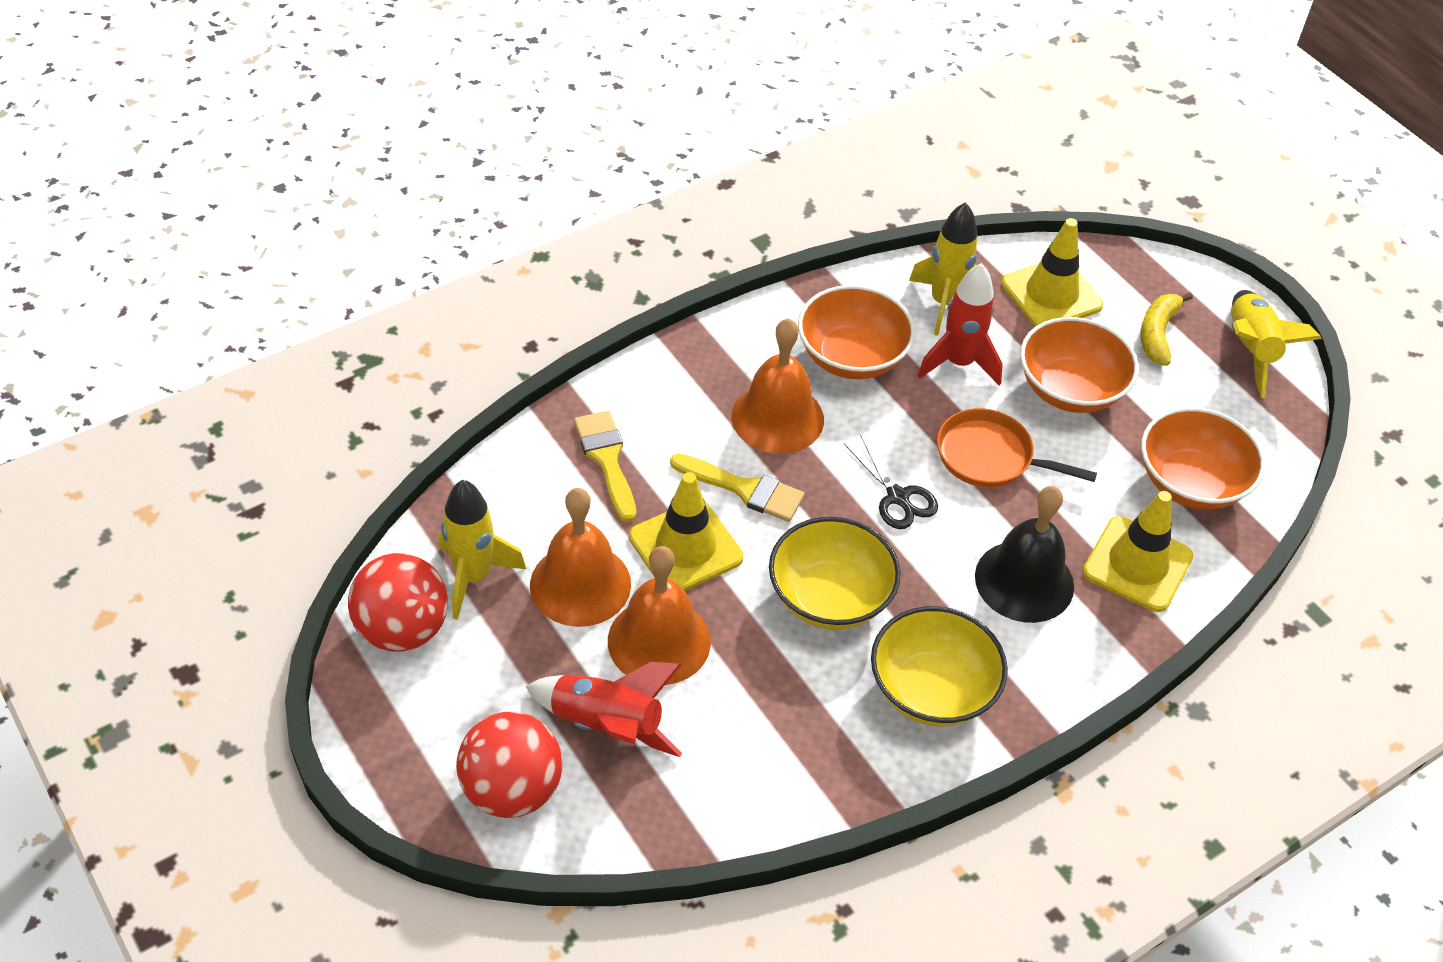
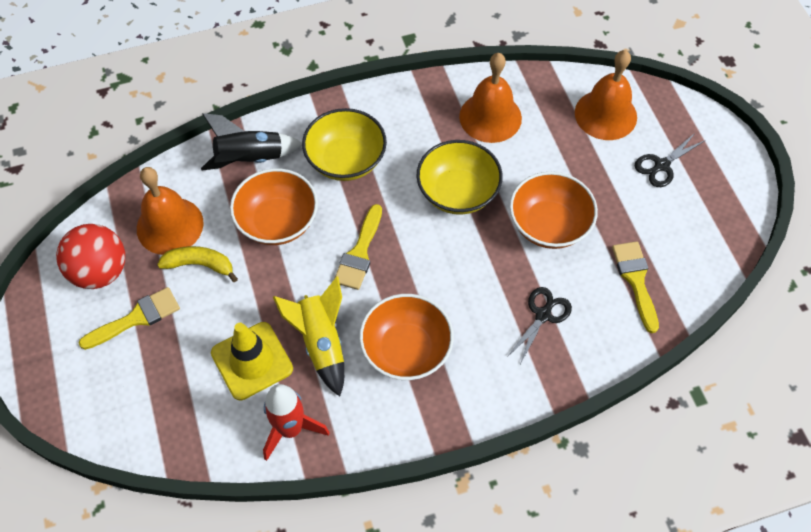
black bell: 1 -> 0
black rocket: 0 -> 1
black scissors: 1 -> 2
orange pan: 1 -> 0
red ball: 2 -> 1
red rocket: 2 -> 1
yellow brush: 2 -> 3
yellow rocket: 3 -> 1
yellow traffic cone: 3 -> 1

